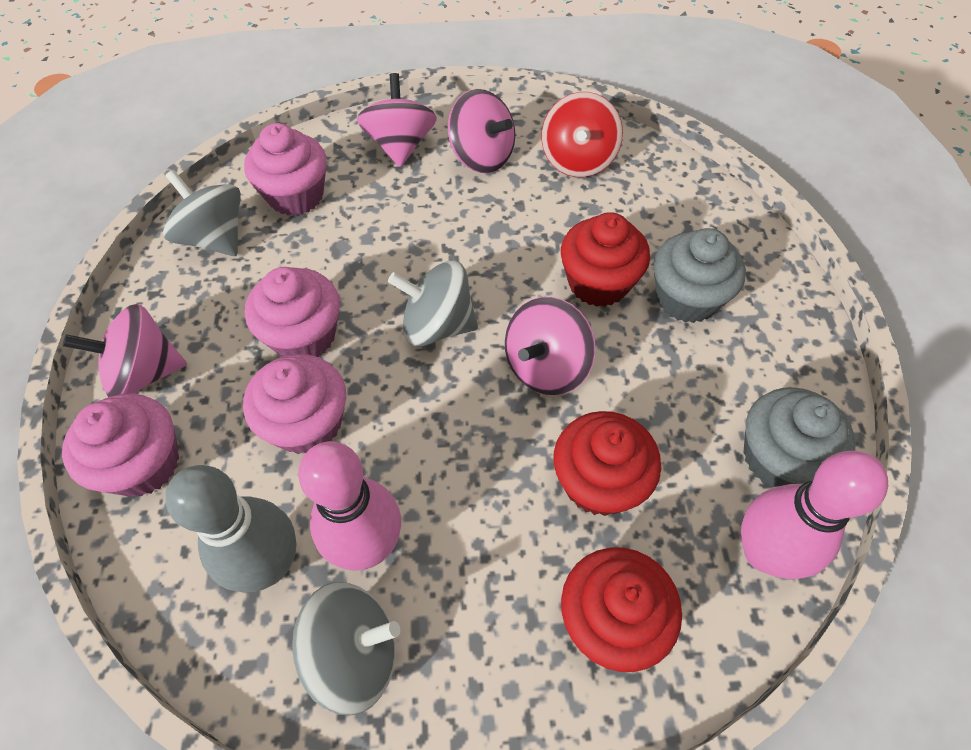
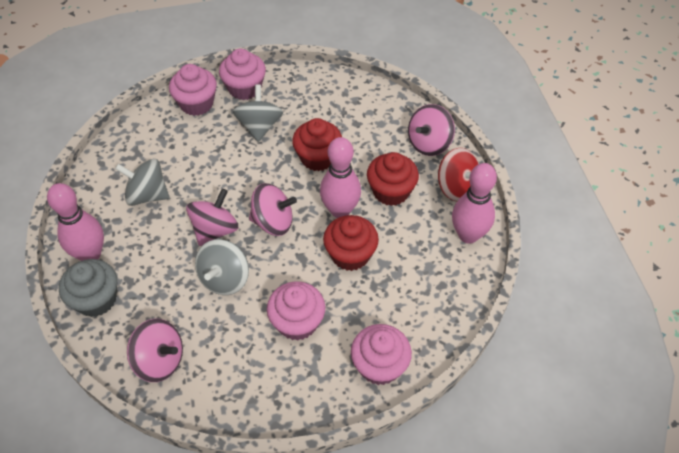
grey bowling pin: 1 -> 0
grey cupcake: 2 -> 1
pink bowling pin: 2 -> 3

